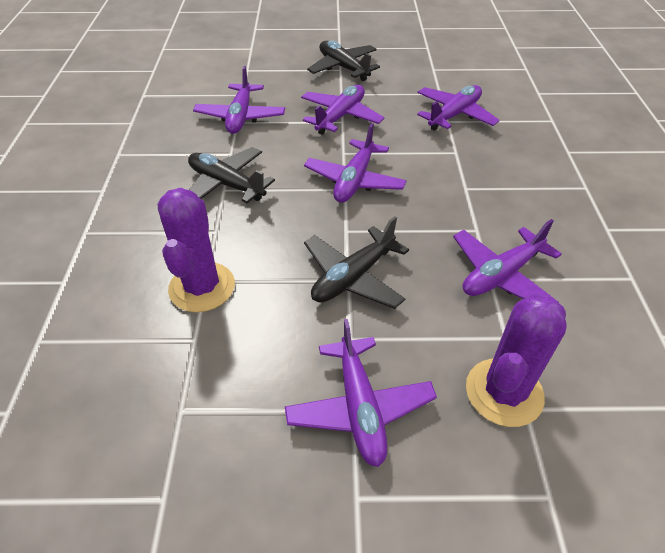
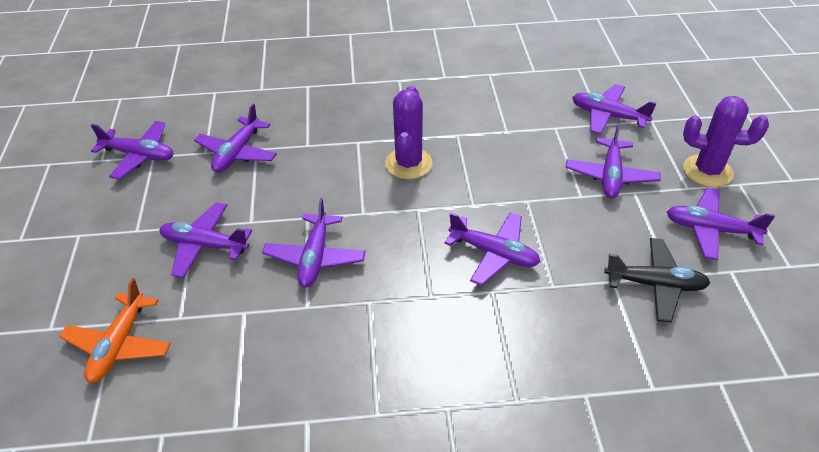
black plane: 3 -> 1
orange plane: 0 -> 1
purple plane: 6 -> 8

